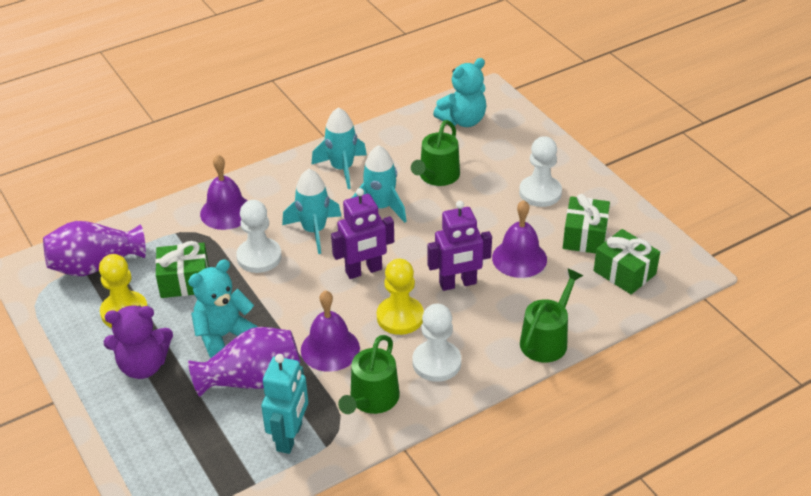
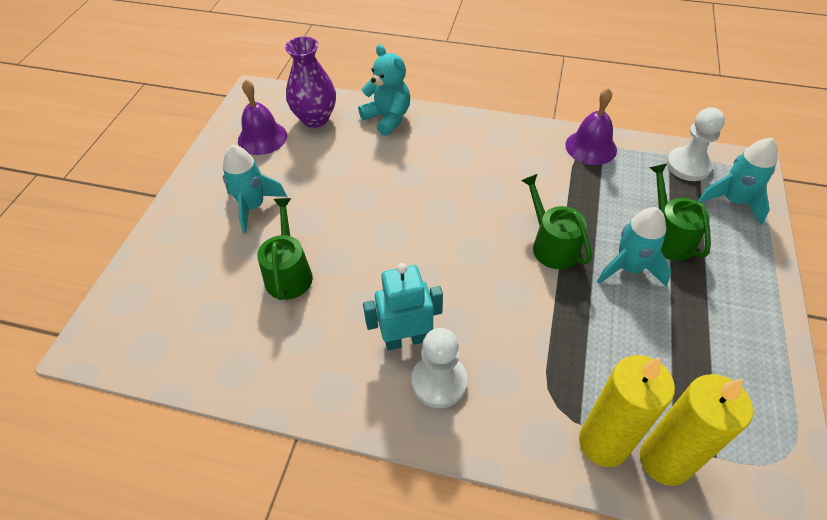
green gift: 3 -> 0
purple bell: 3 -> 2
purple robot: 2 -> 0
purple teddy bear: 1 -> 0
purple vase: 2 -> 1
turquoise teddy bear: 2 -> 1
white pawn: 3 -> 2
yellow candle: 0 -> 2
yellow pawn: 2 -> 0

